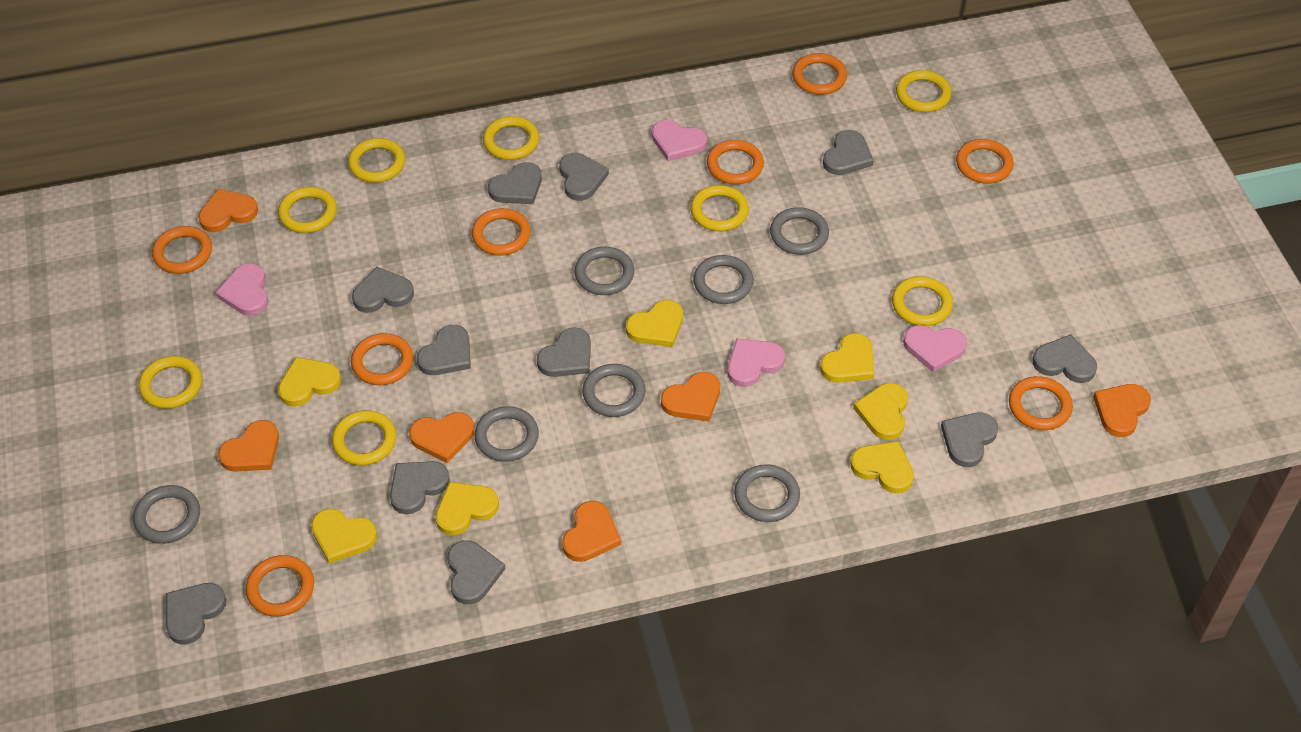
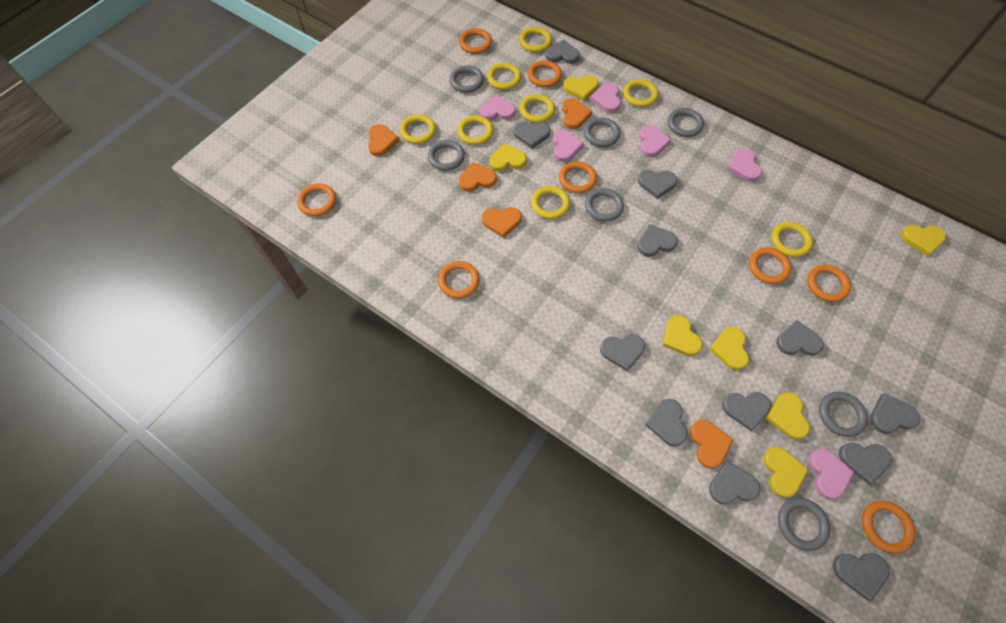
grey heart: 11 -> 12
orange heart: 6 -> 5
pink heart: 4 -> 6

